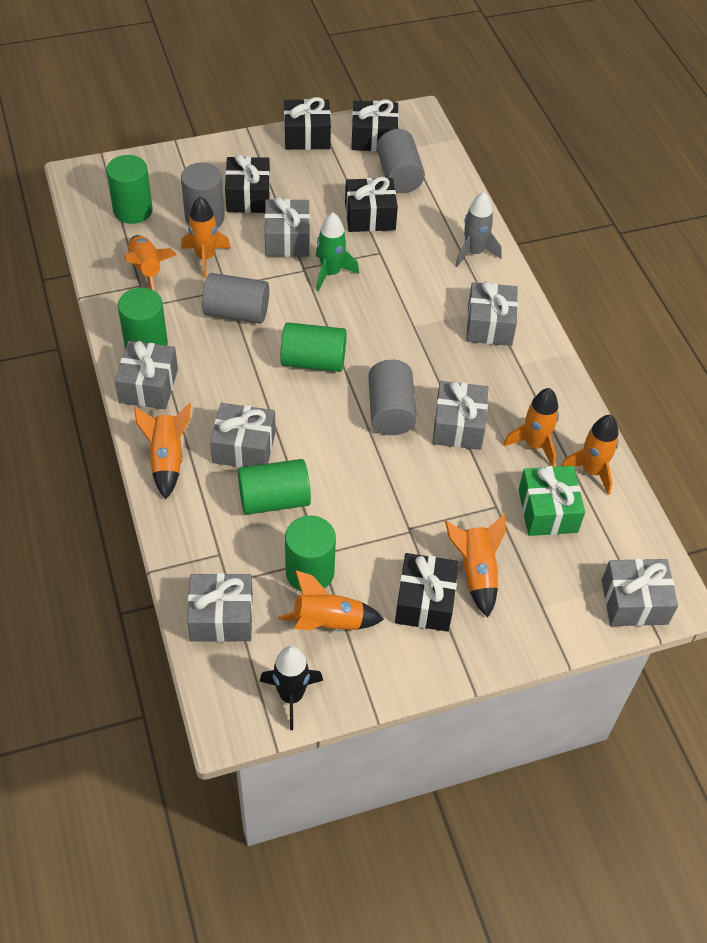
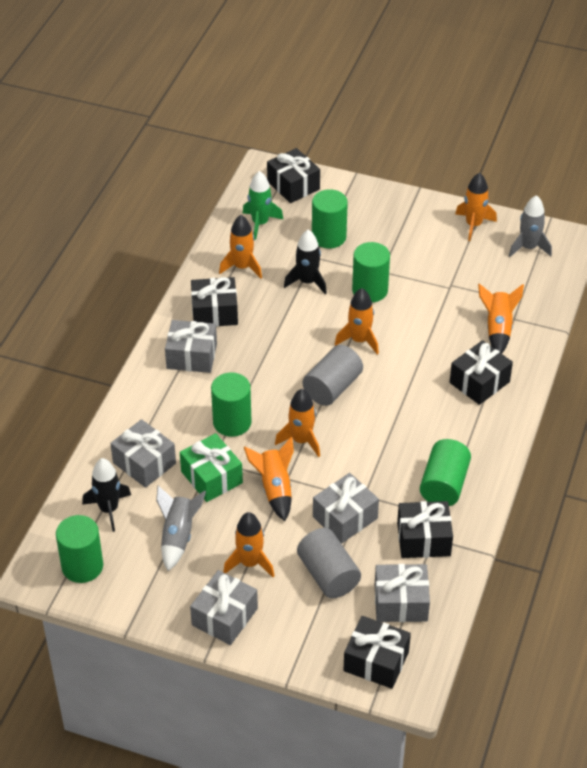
black rocket: 1 -> 2
grey cylinder: 4 -> 2
grey gift: 7 -> 5
grey rocket: 1 -> 2

